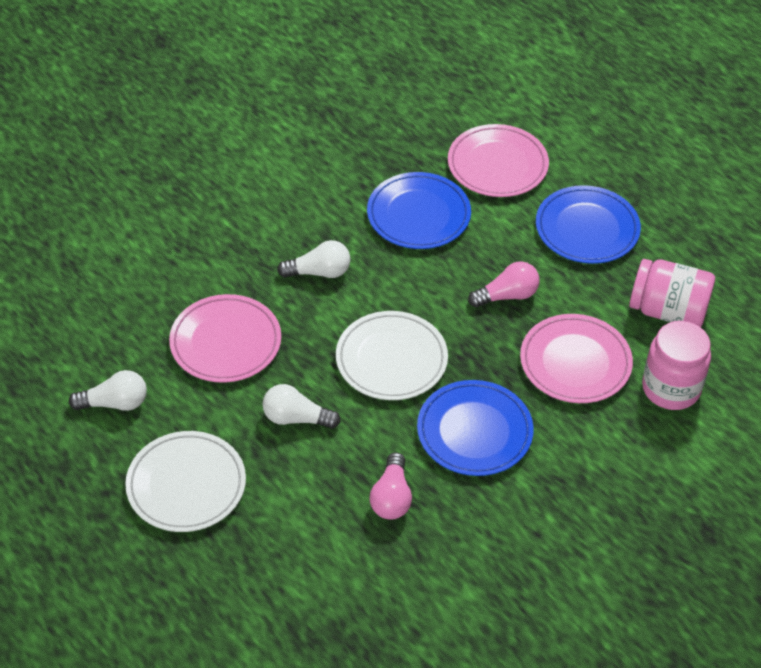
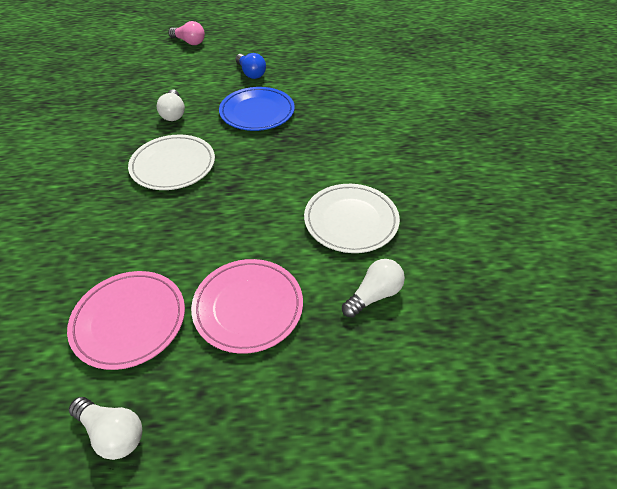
blue light bulb: 0 -> 1
blue plate: 3 -> 1
pink jar: 2 -> 0
pink light bulb: 2 -> 1
pink plate: 3 -> 2

